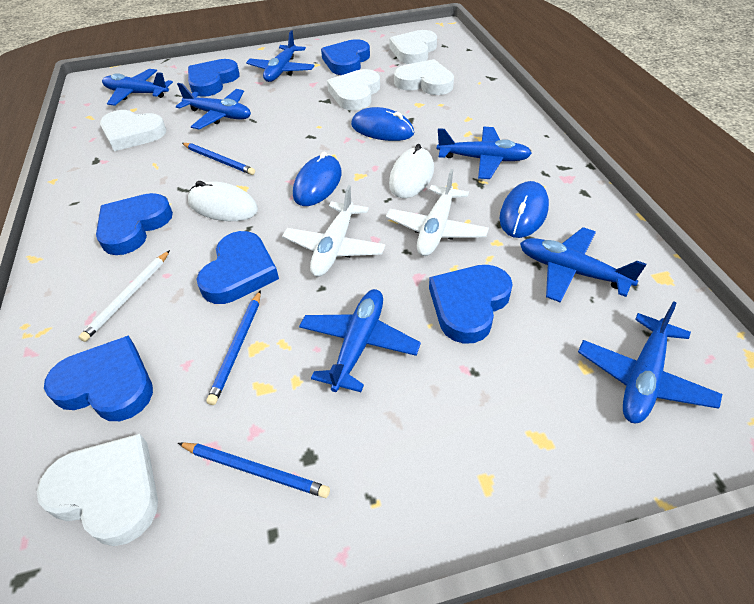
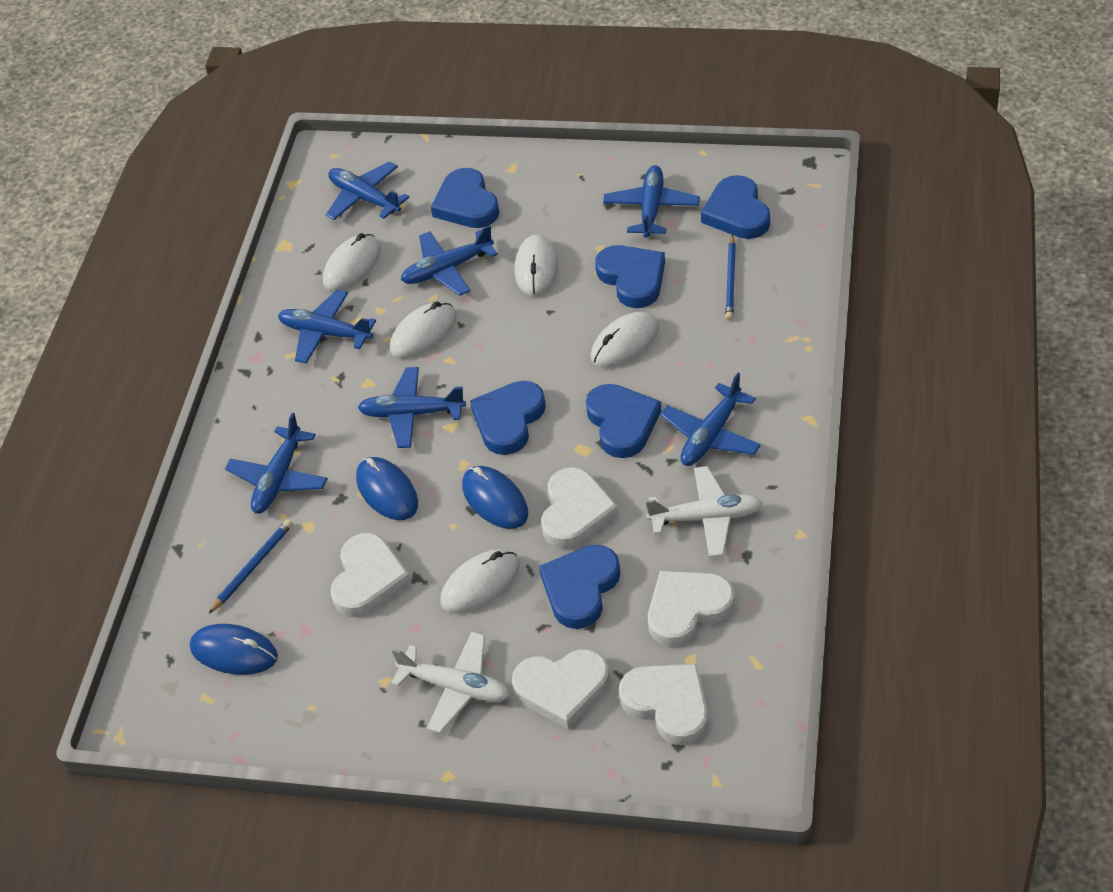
blue pencil: 3 -> 2
white mouse: 2 -> 5
white pencil: 1 -> 0

